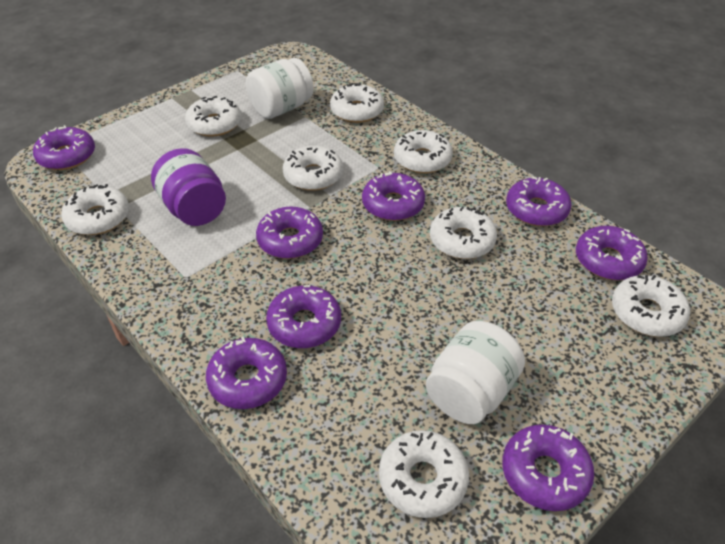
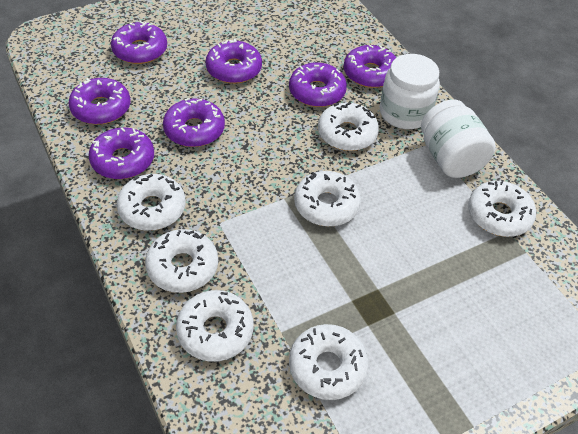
purple donut: 8 -> 7
purple jar: 1 -> 0
white donut: 8 -> 7

